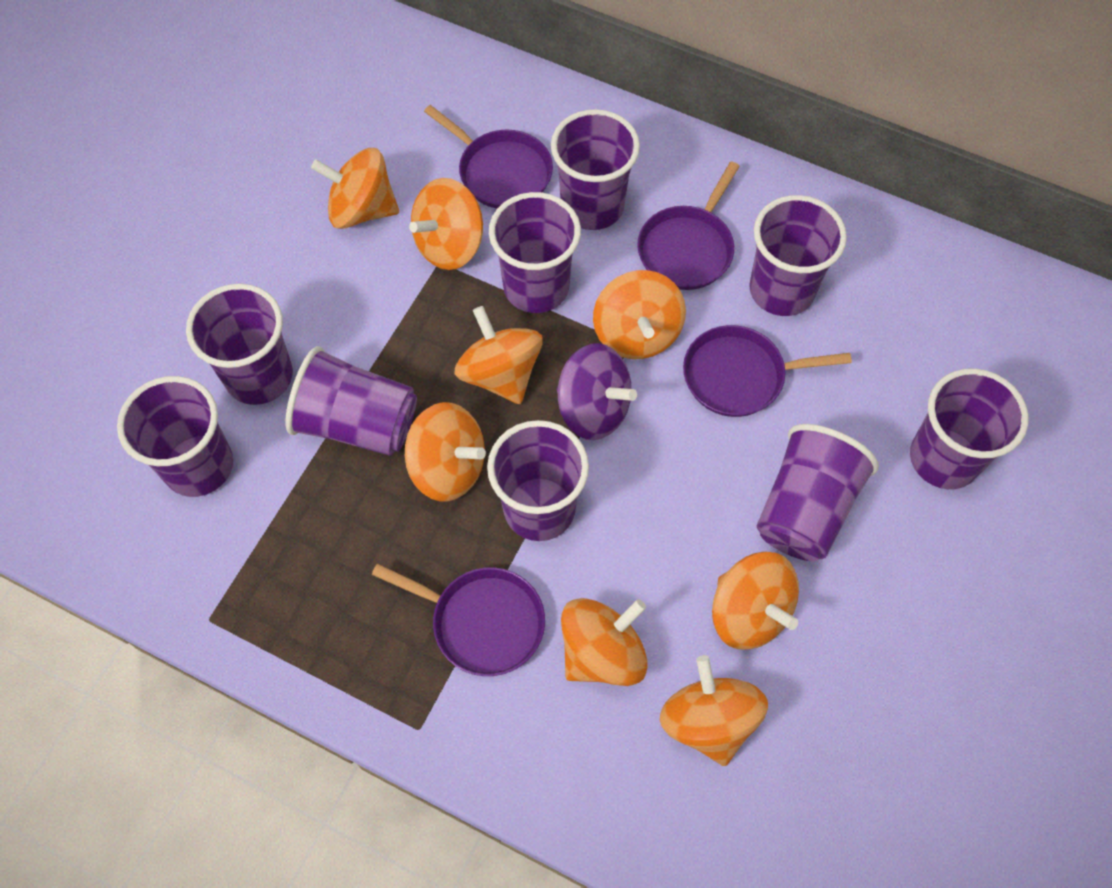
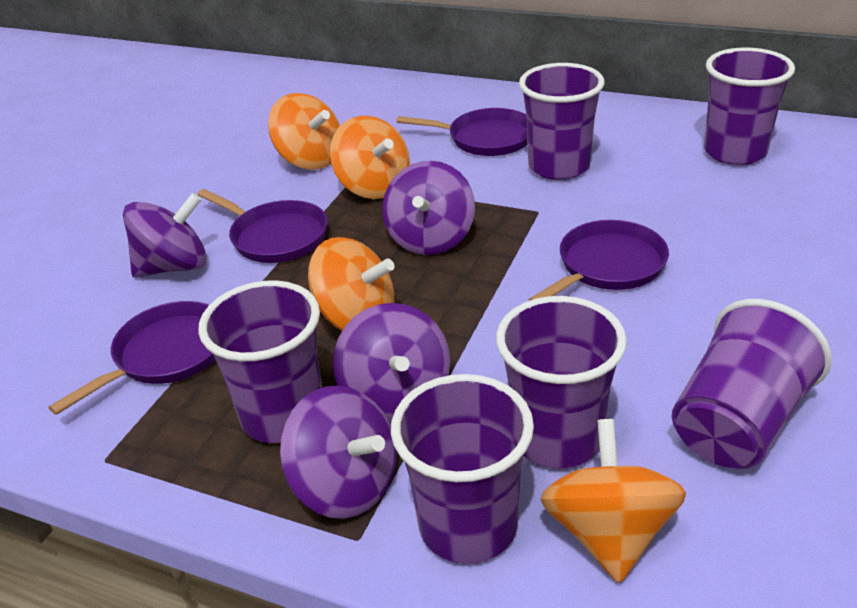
orange spinning top: 8 -> 4
purple cup: 9 -> 6
purple spinning top: 1 -> 4

